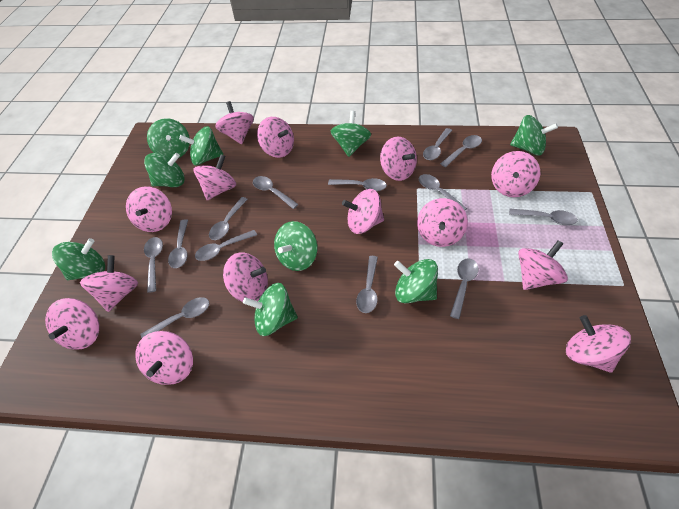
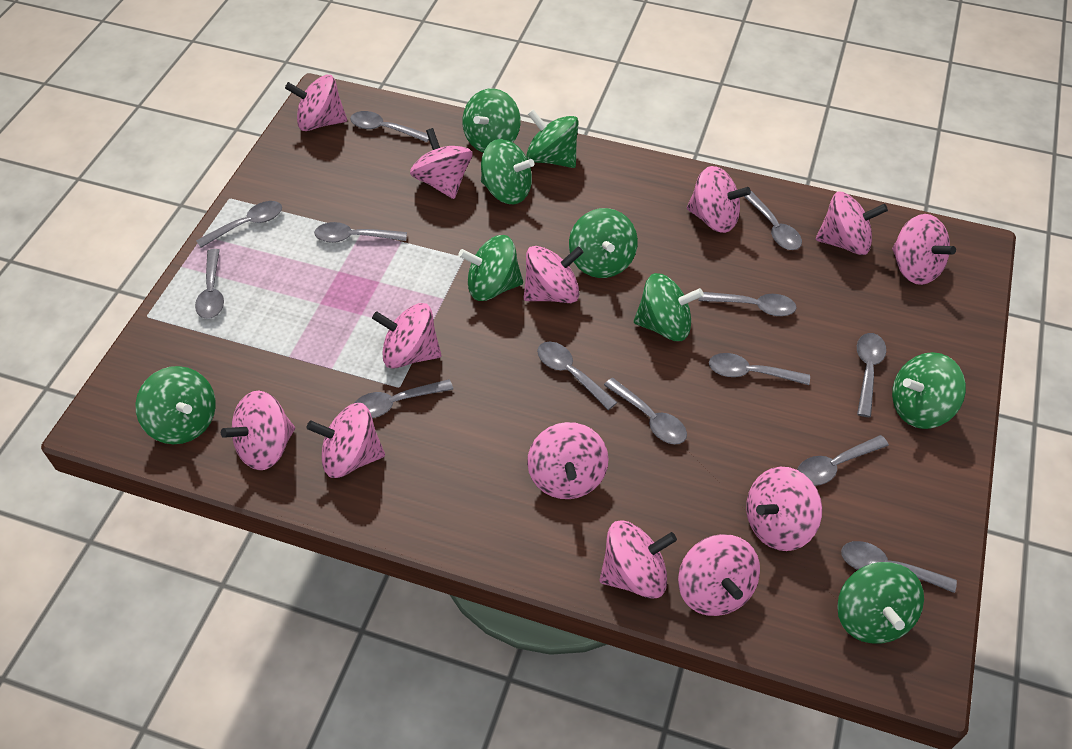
pink spinning top: 14 -> 13

